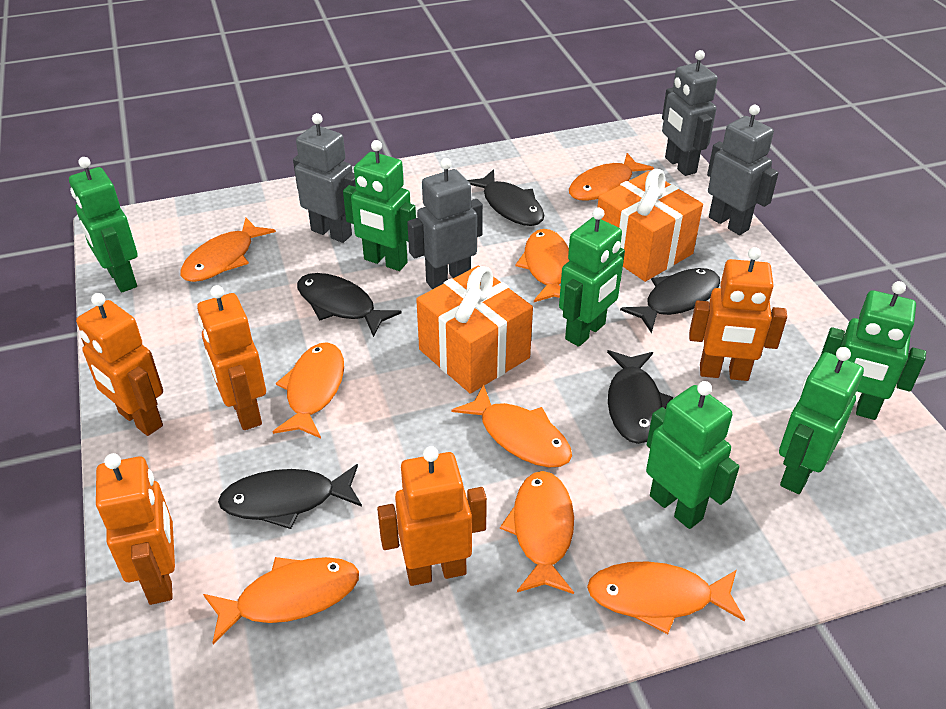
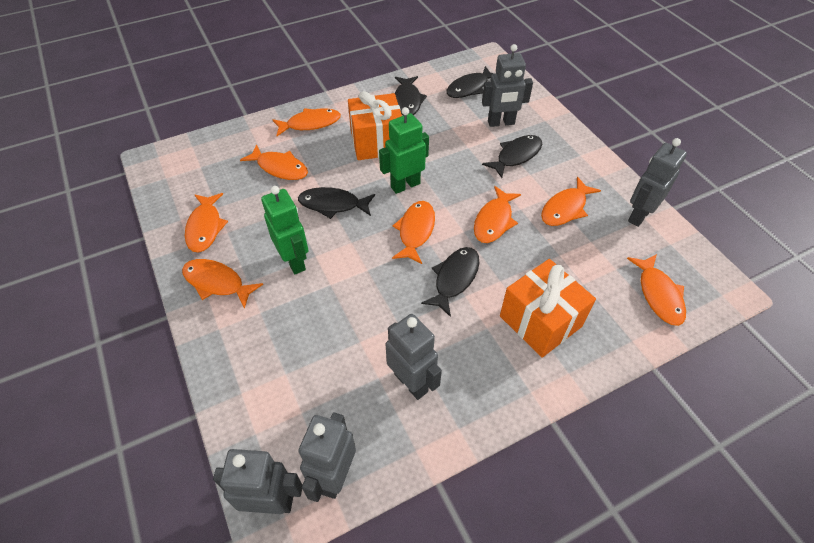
green robot: 6 -> 2
grey robot: 4 -> 5
orange robot: 5 -> 0

